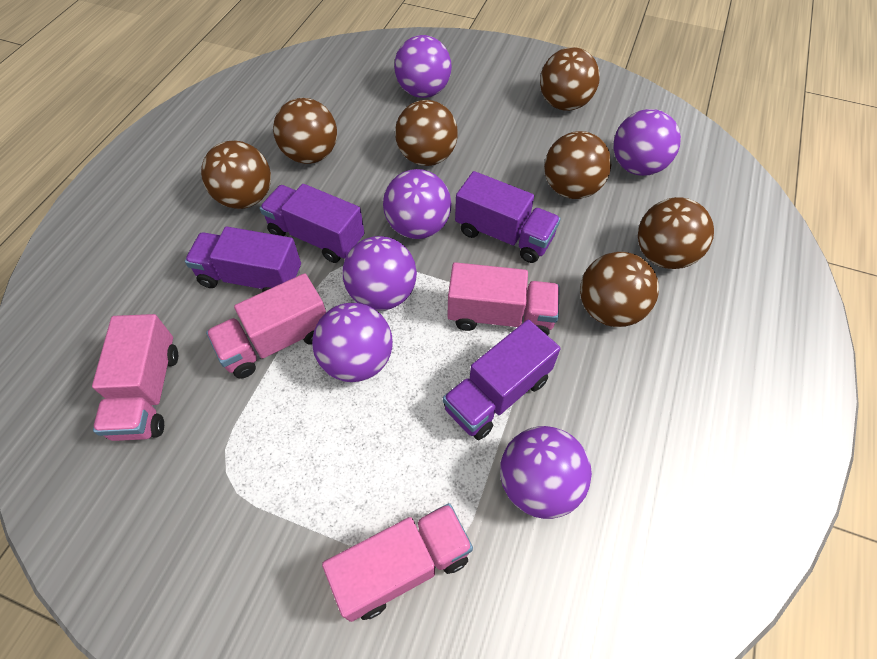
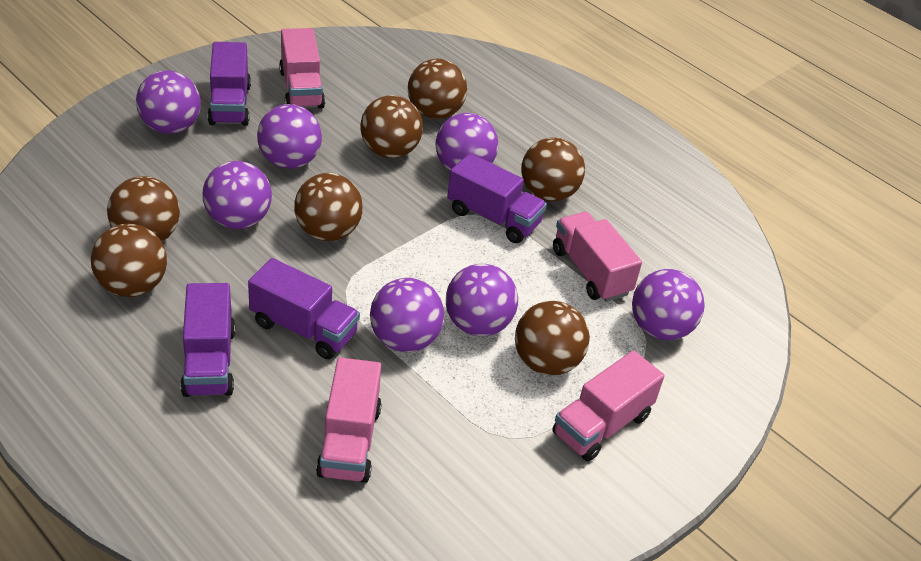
purple ball: 6 -> 7

